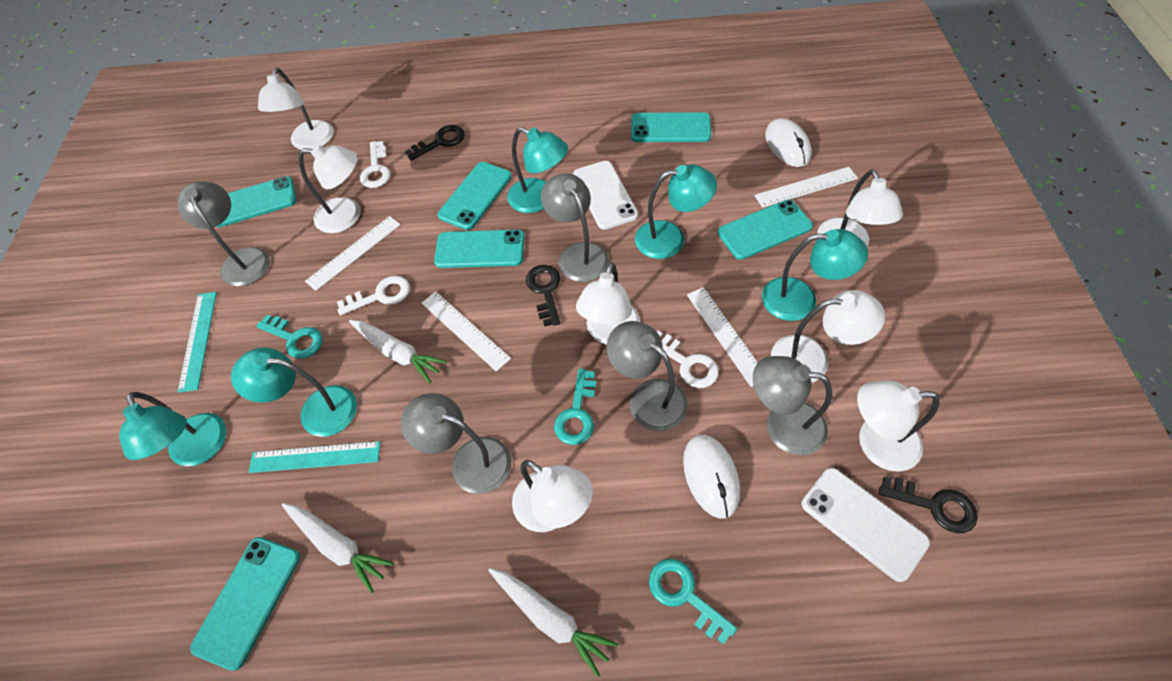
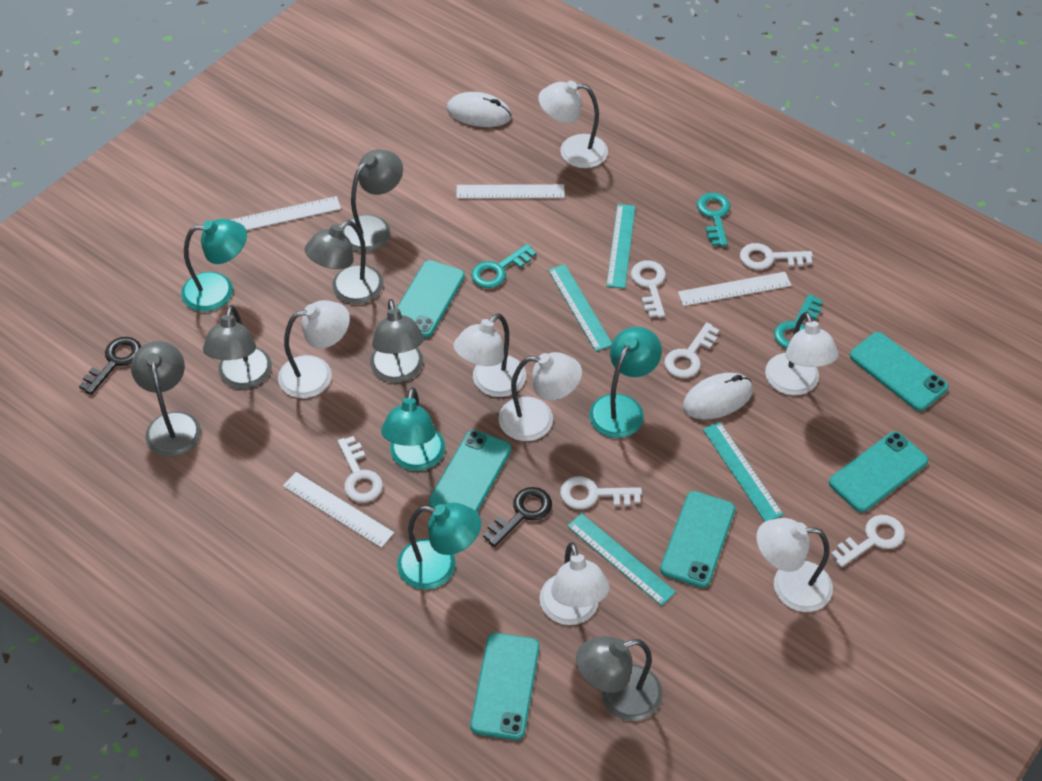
black key: 3 -> 2
grey lamp: 5 -> 6
turquoise lamp: 5 -> 4
turquoise ruler: 2 -> 4
white carrot: 3 -> 0
white key: 3 -> 6
white phone: 2 -> 0

